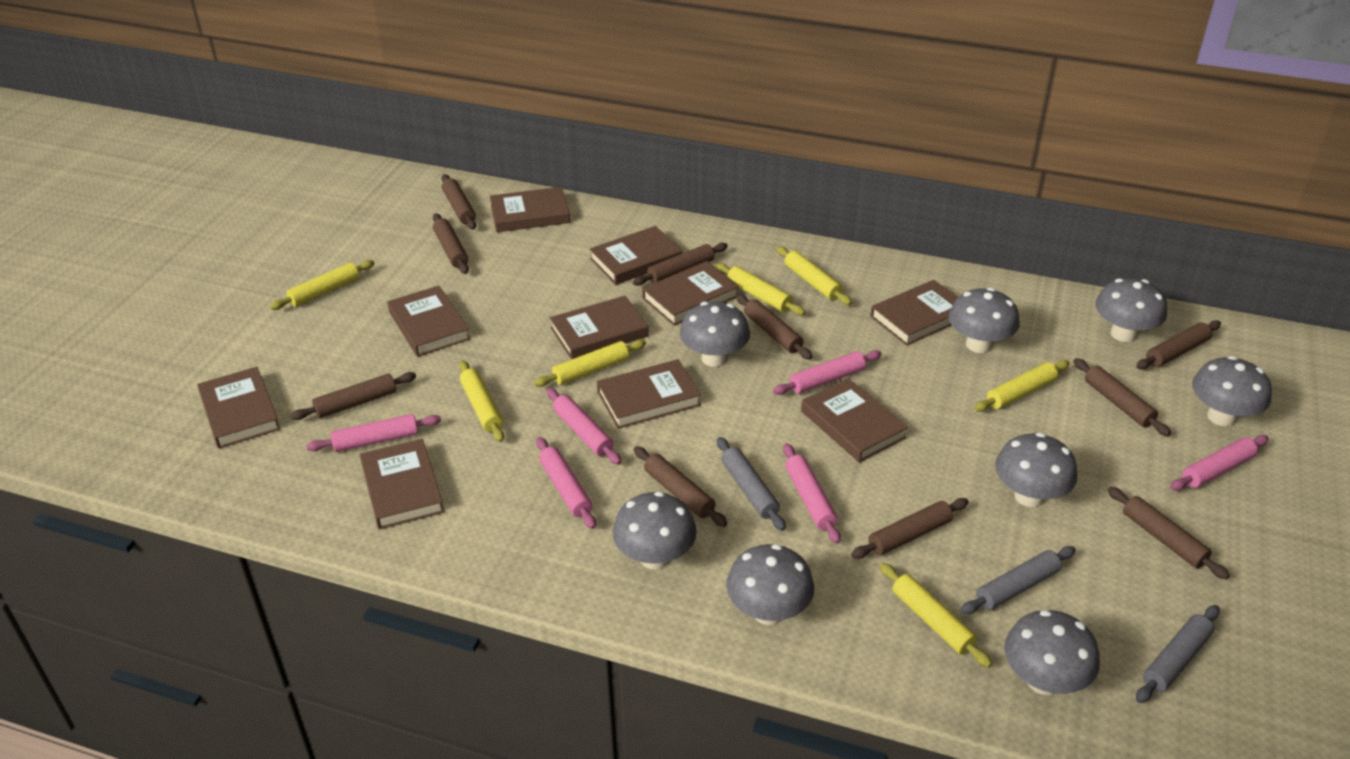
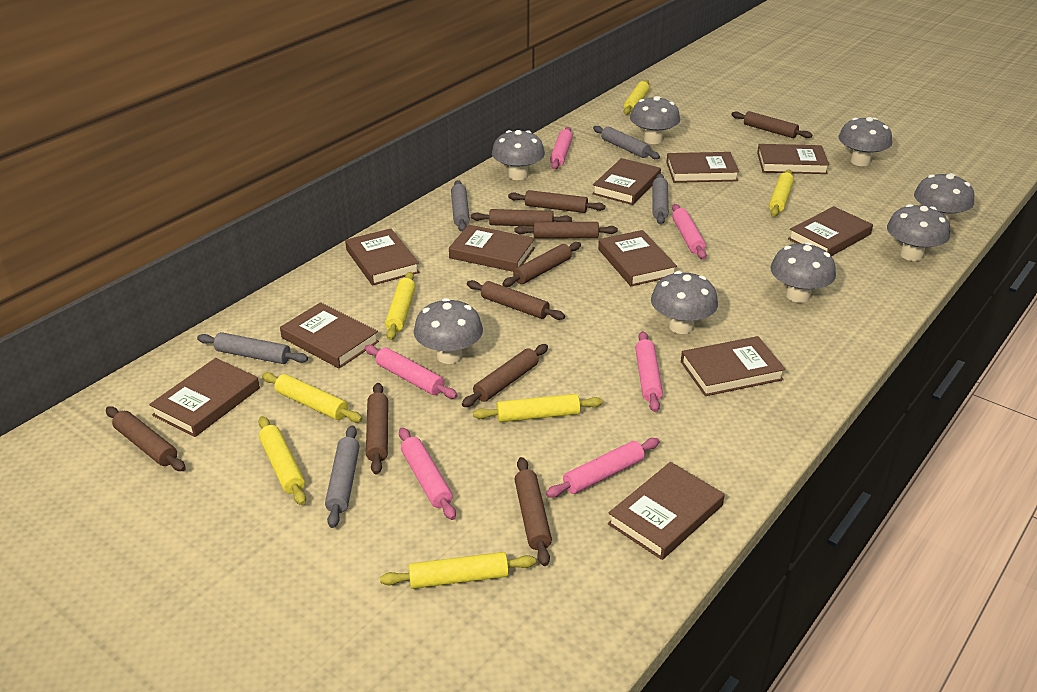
brown book: 10 -> 11
grey rolling pin: 3 -> 5

